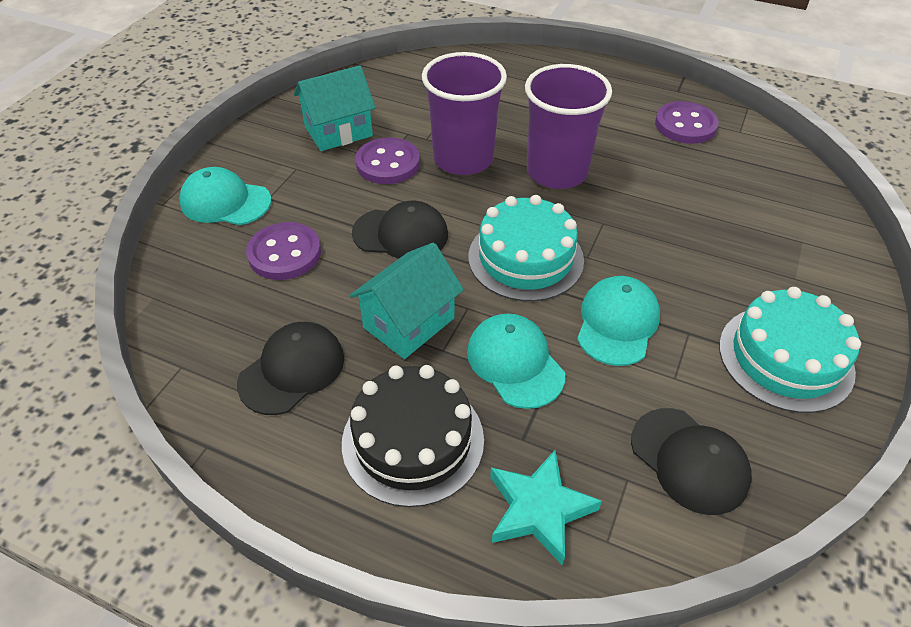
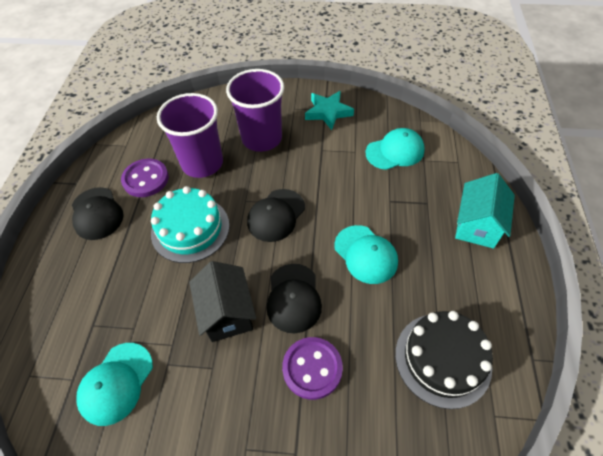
black house: 0 -> 1
purple button: 3 -> 2
turquoise cake: 2 -> 1
turquoise house: 2 -> 1

